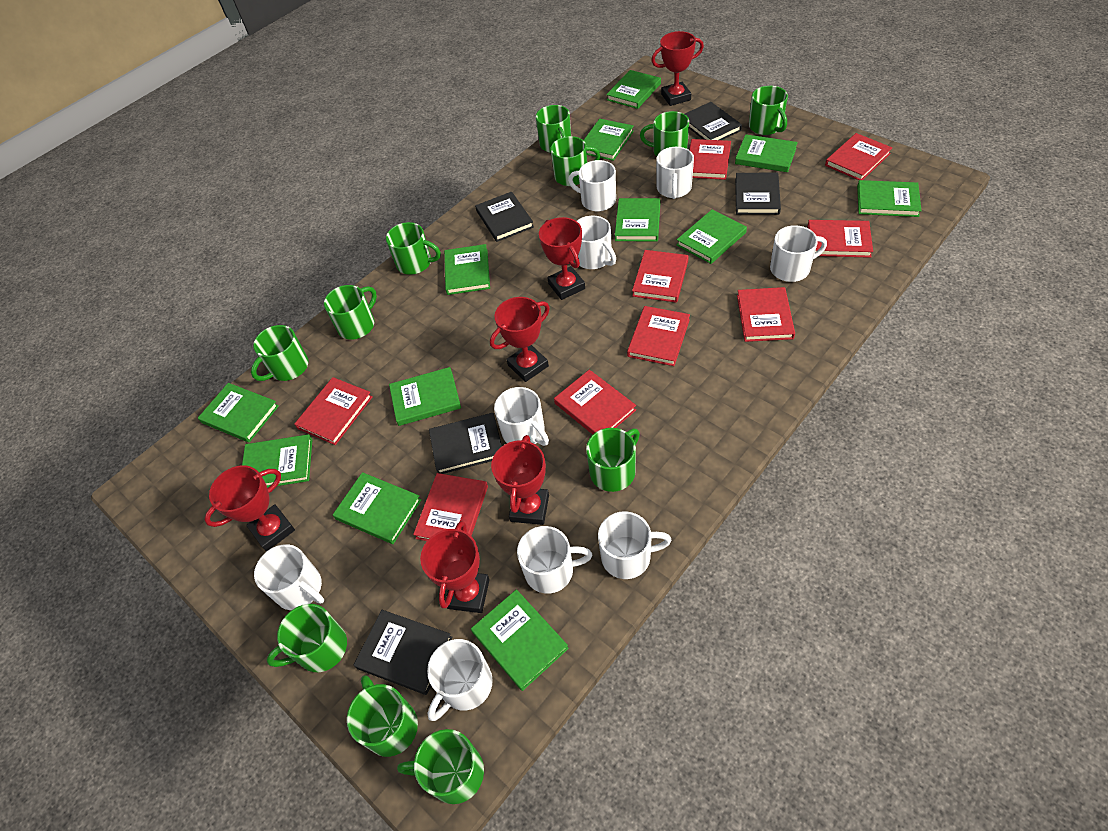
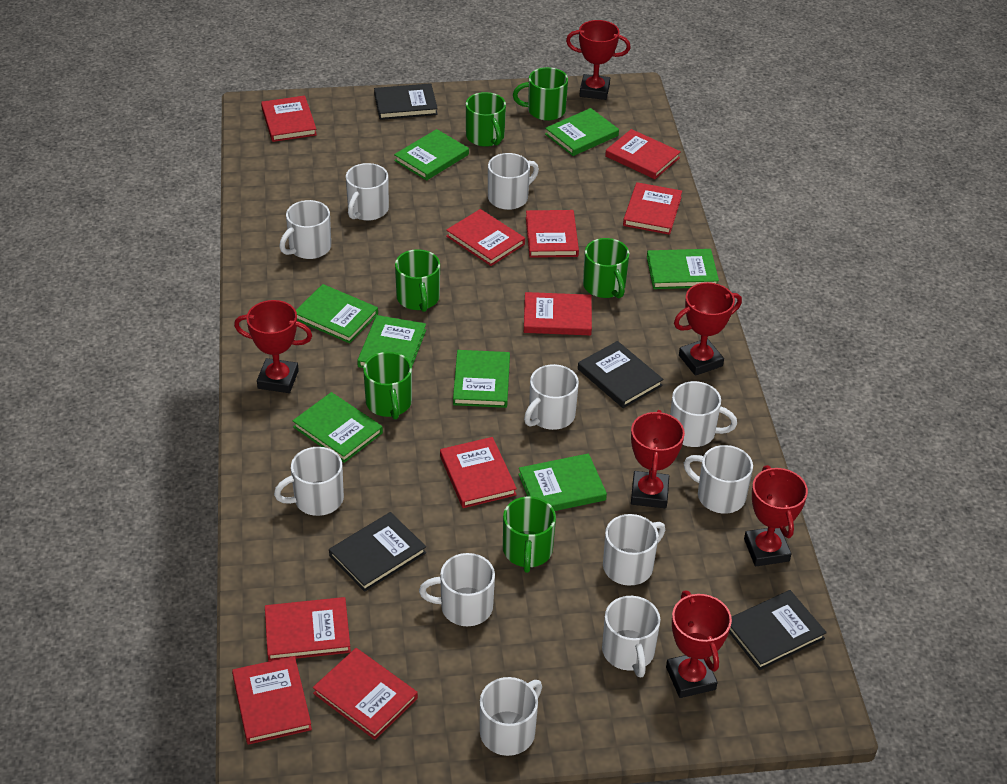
black book: 5 -> 4
green book: 12 -> 8
green mug: 11 -> 6
red book: 9 -> 10
white mug: 9 -> 11

